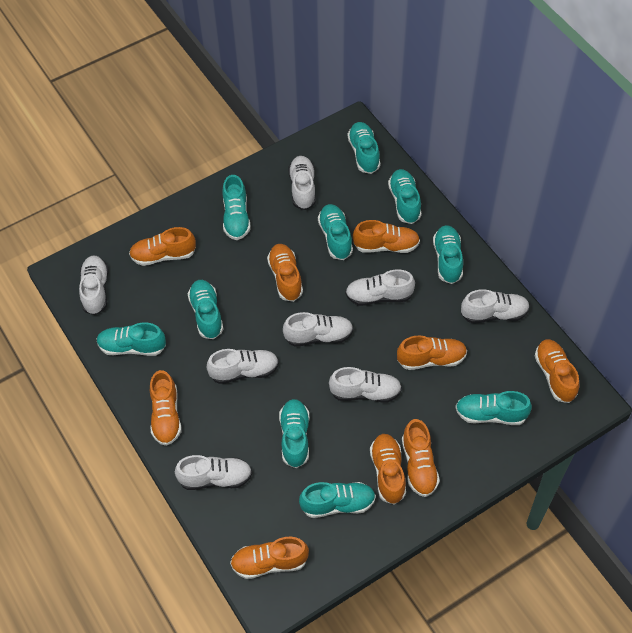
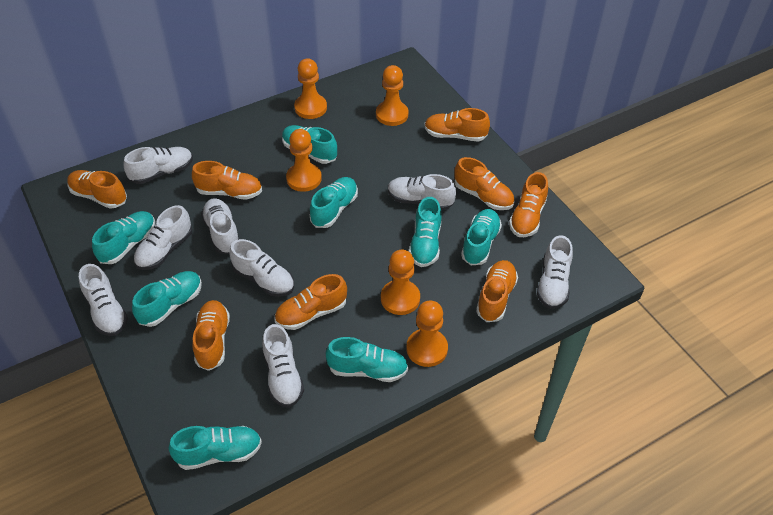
orange pawn: 0 -> 5
orange shoe: 9 -> 8
turquoise shoe: 10 -> 8

